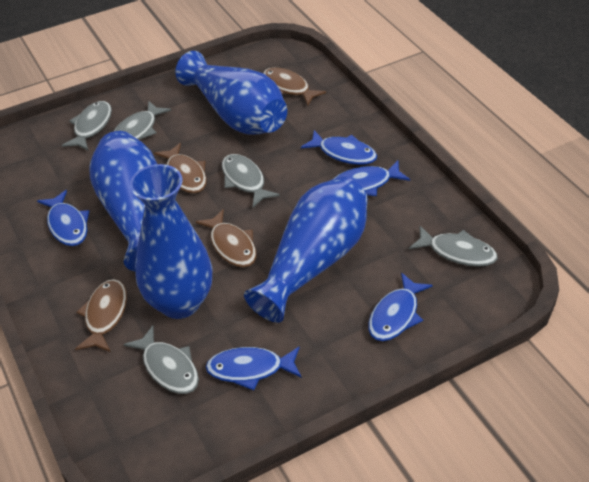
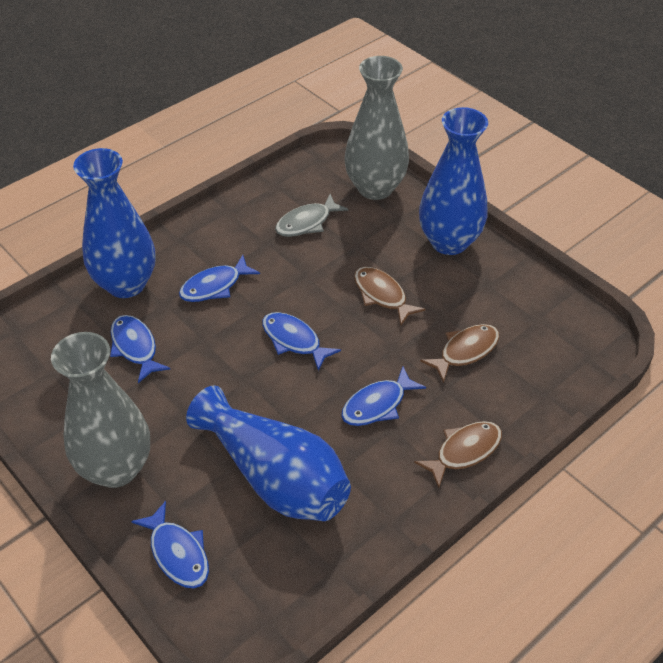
blue vase: 4 -> 3
brown fish: 4 -> 3
grey fish: 5 -> 1
grey vase: 0 -> 2

